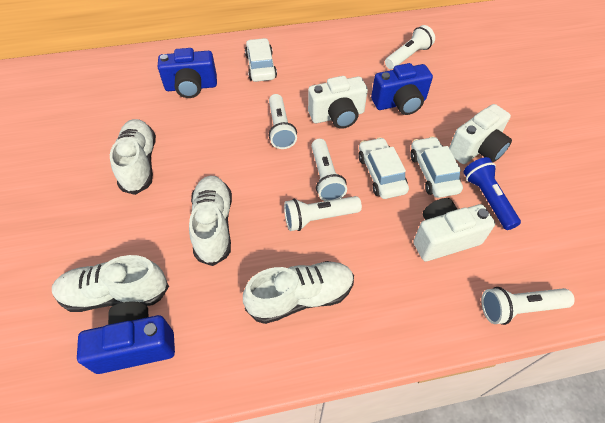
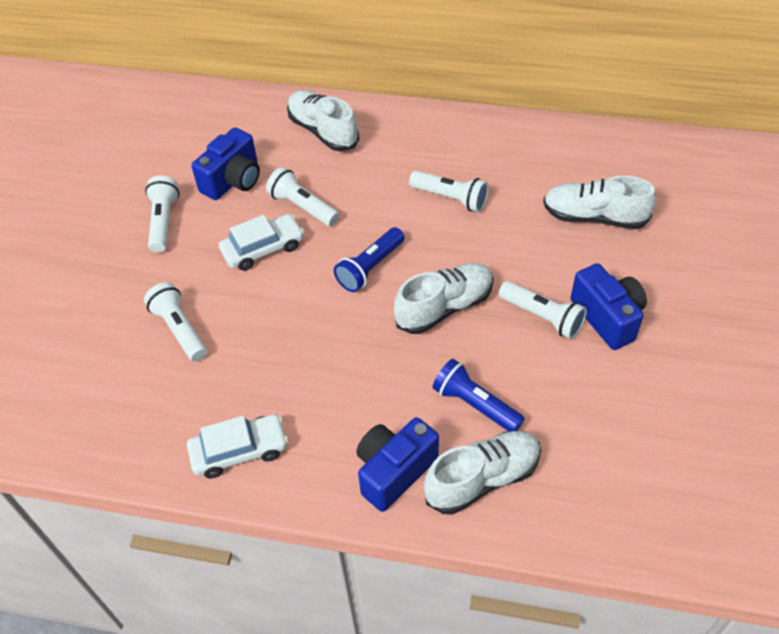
blue flashlight: 1 -> 2
white camera: 3 -> 0
white car: 3 -> 2

